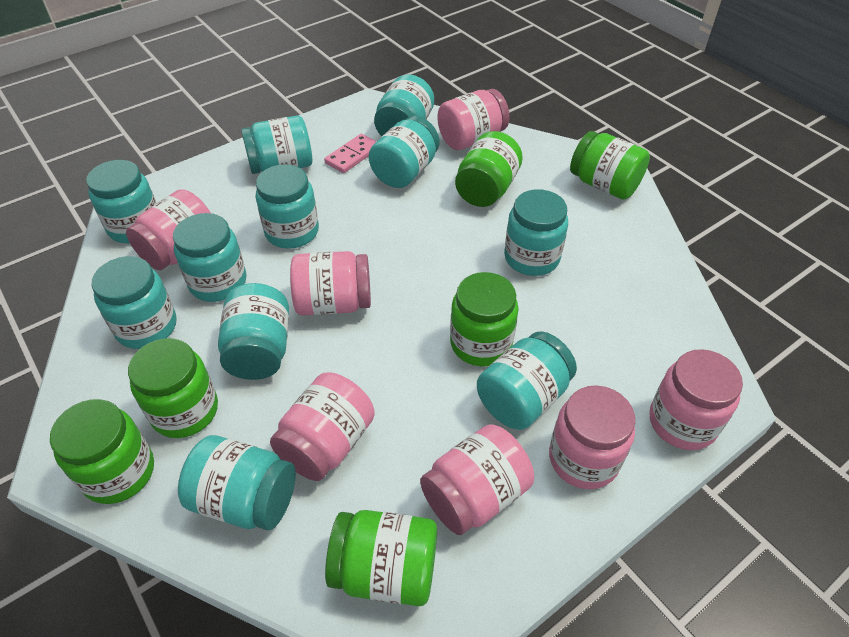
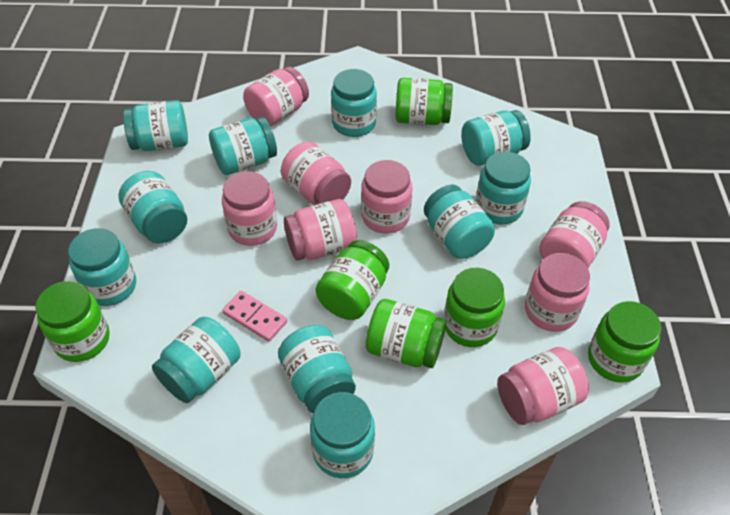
pink jar: 7 -> 8

